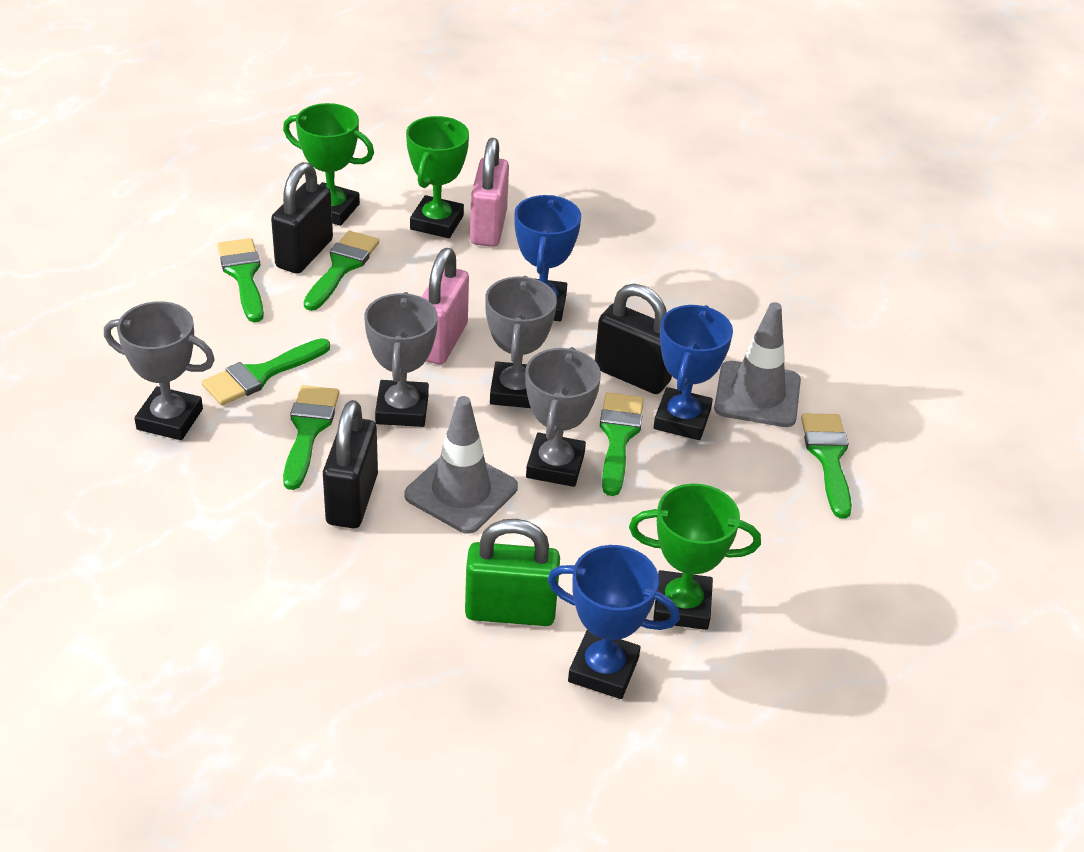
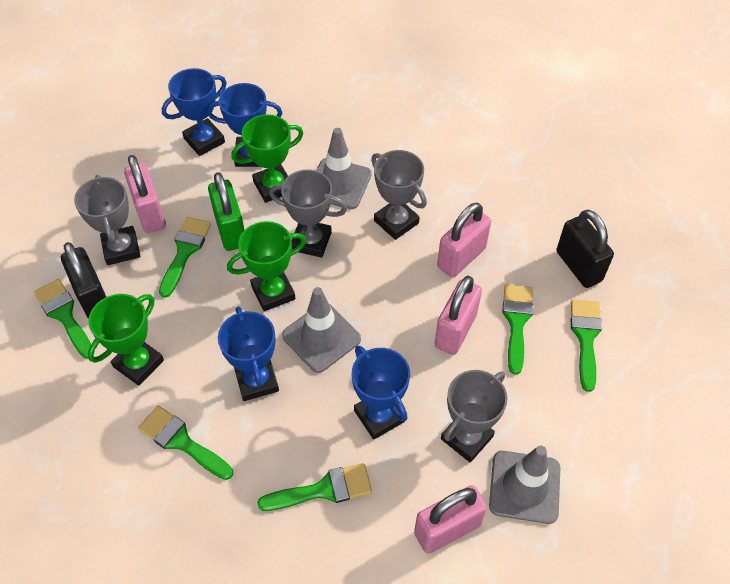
black padlock: 3 -> 2
blue trophy: 3 -> 4
grey traffic cone: 2 -> 3
pink padlock: 2 -> 4

